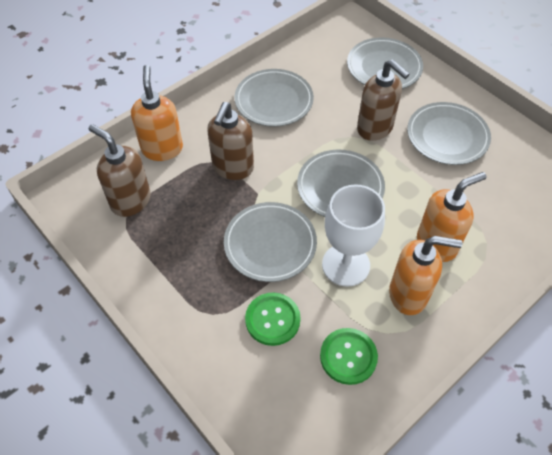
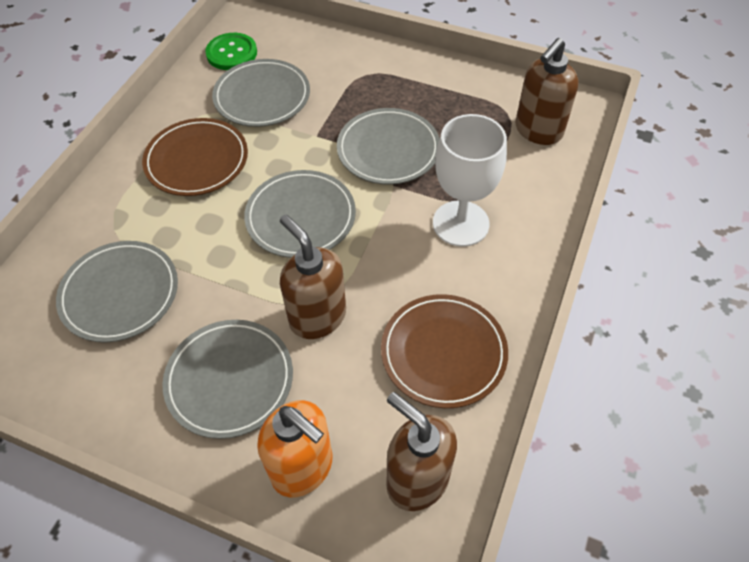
brown plate: 0 -> 2
green button: 2 -> 1
orange soap dispenser: 3 -> 1

